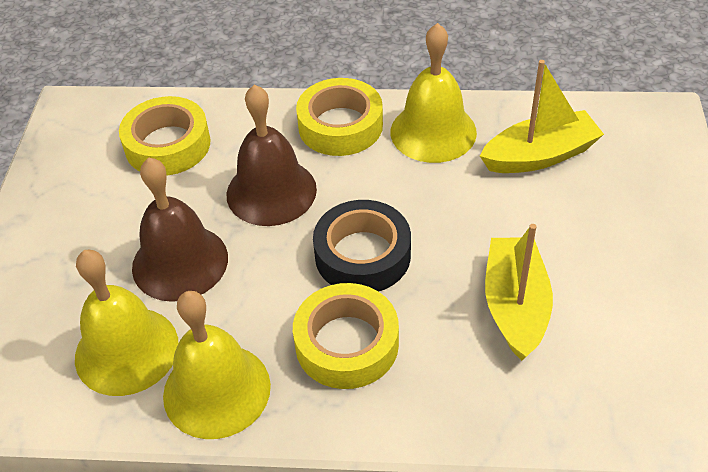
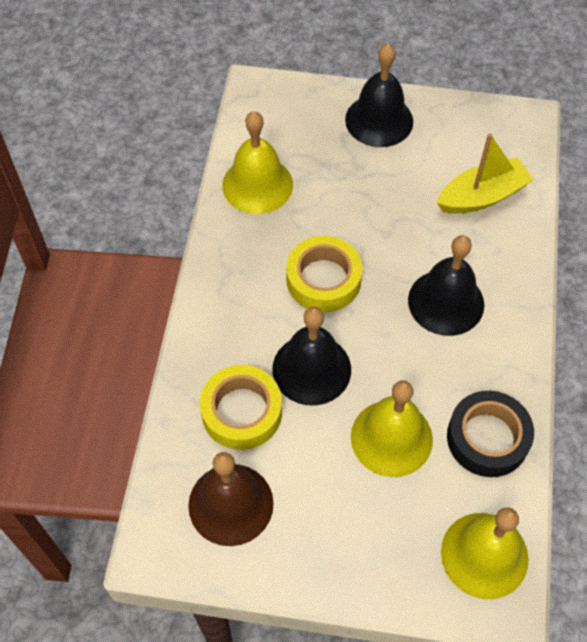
black bell: 0 -> 3
brown bell: 2 -> 1
yellow boat: 2 -> 1
yellow tape: 3 -> 2

